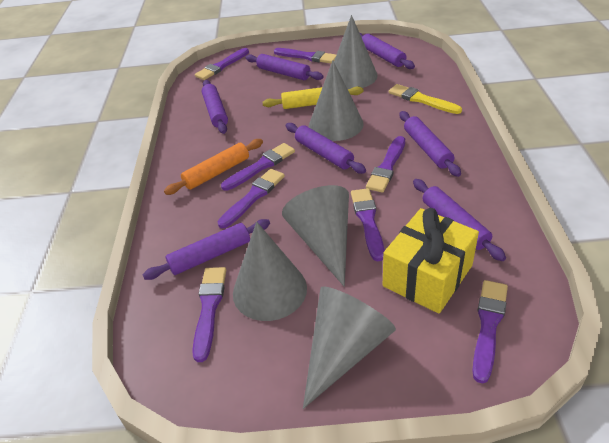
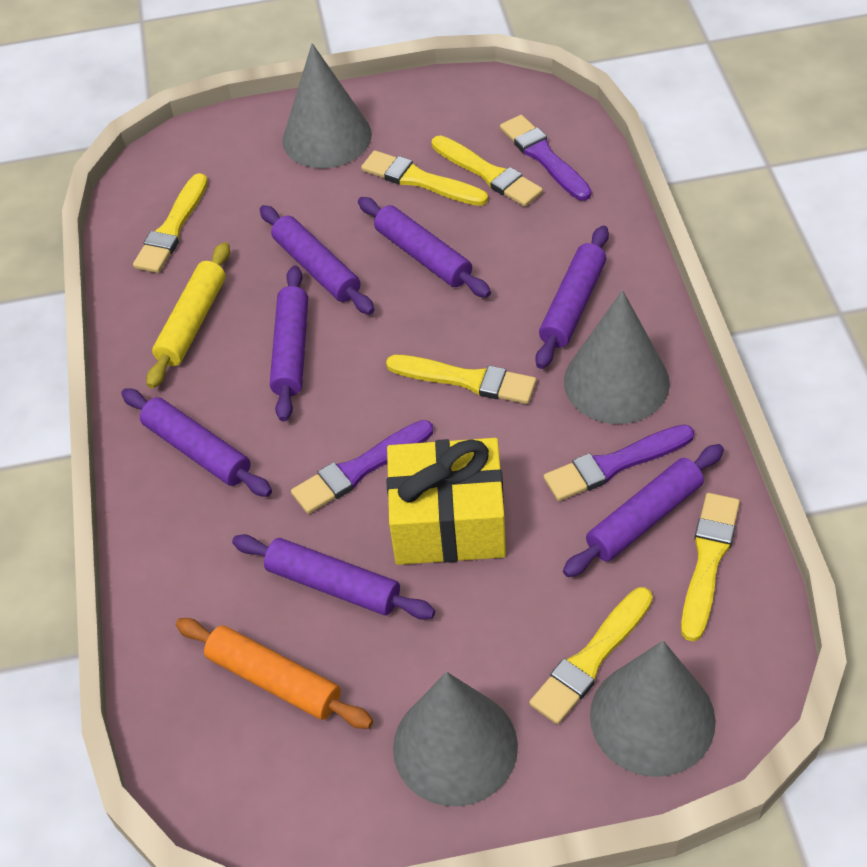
grey cone: 5 -> 4
purple brush: 8 -> 3
yellow brush: 1 -> 6

